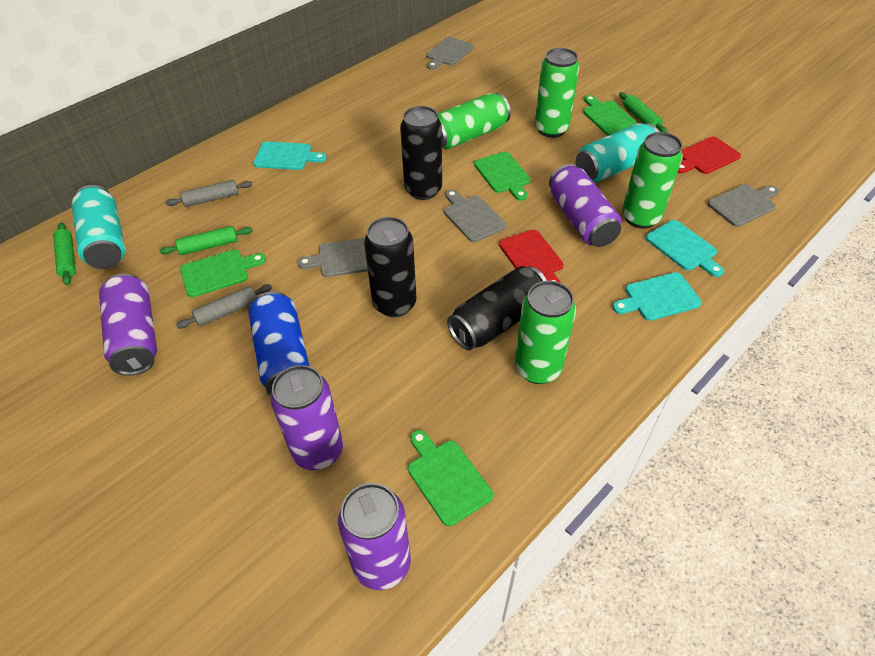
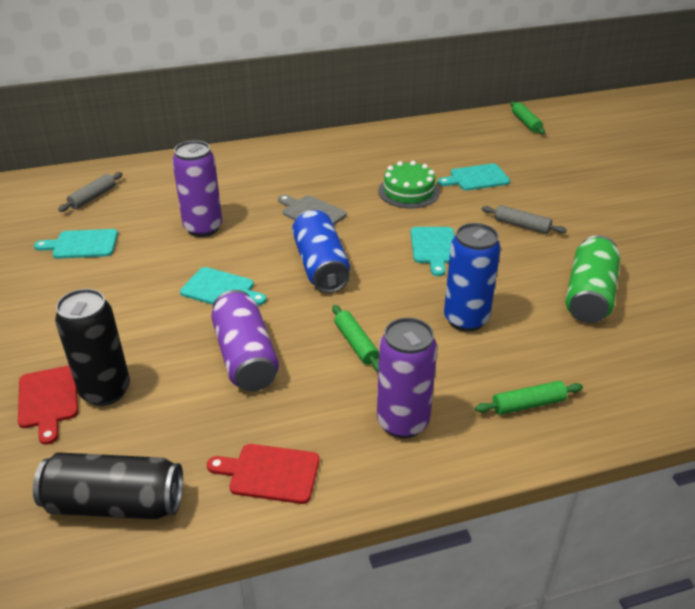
black can: 3 -> 2
blue can: 1 -> 2
green cake: 0 -> 1
green can: 4 -> 1
green cutting board: 4 -> 0
grey cutting board: 4 -> 1
purple can: 4 -> 3
turquoise can: 2 -> 0
turquoise cutting board: 3 -> 4

